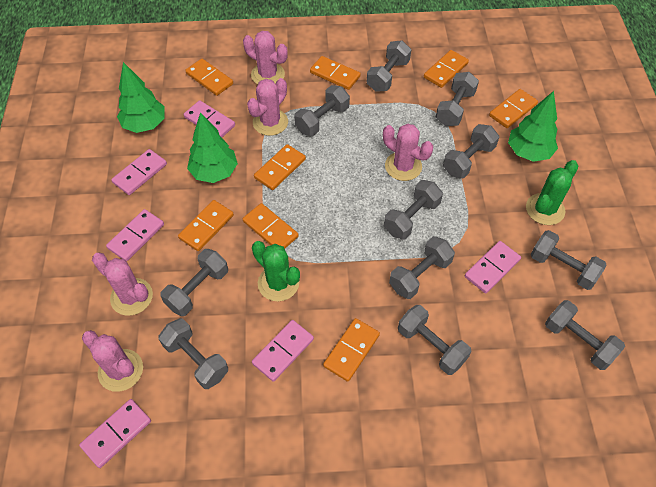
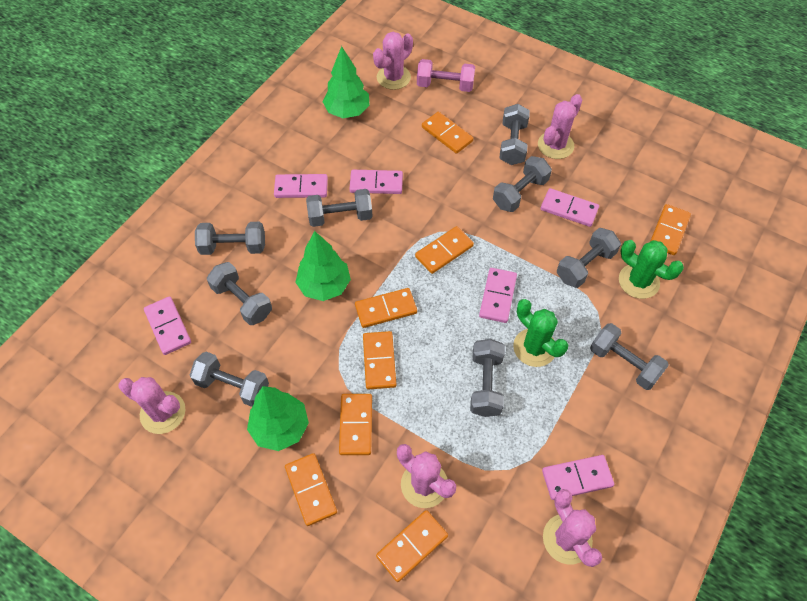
grey dumbbell: 11 -> 9
pink dumbbell: 0 -> 1

